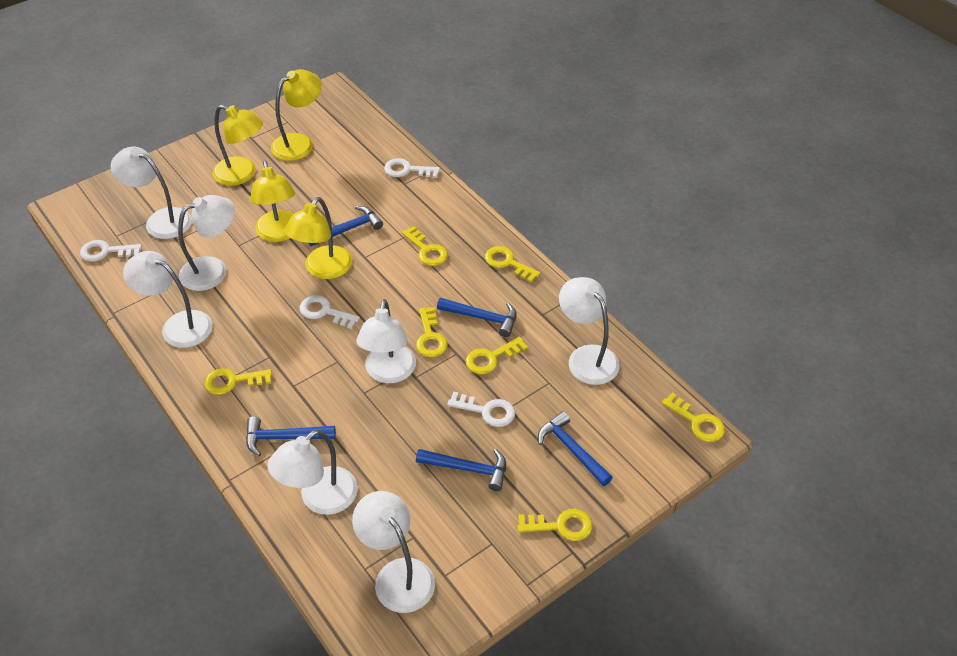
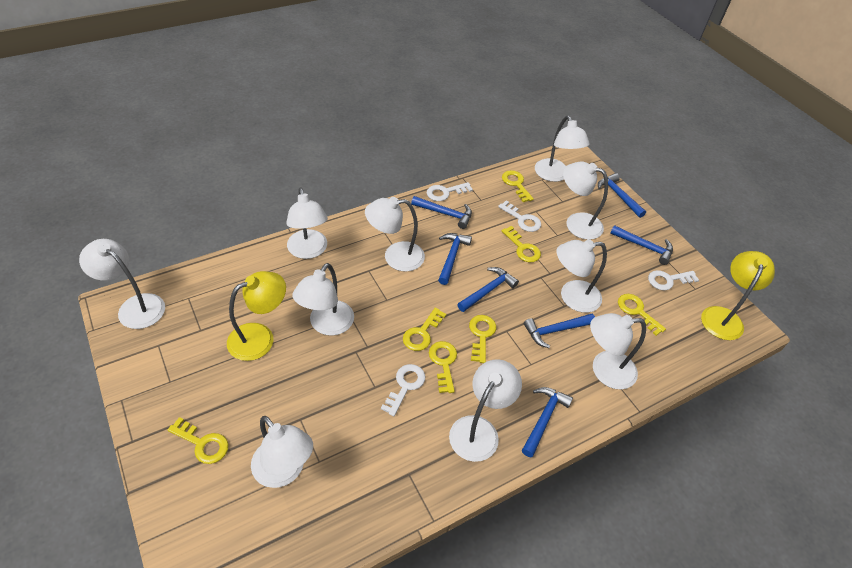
blue hammer: 5 -> 7
white lamp: 7 -> 10
yellow lamp: 4 -> 2

